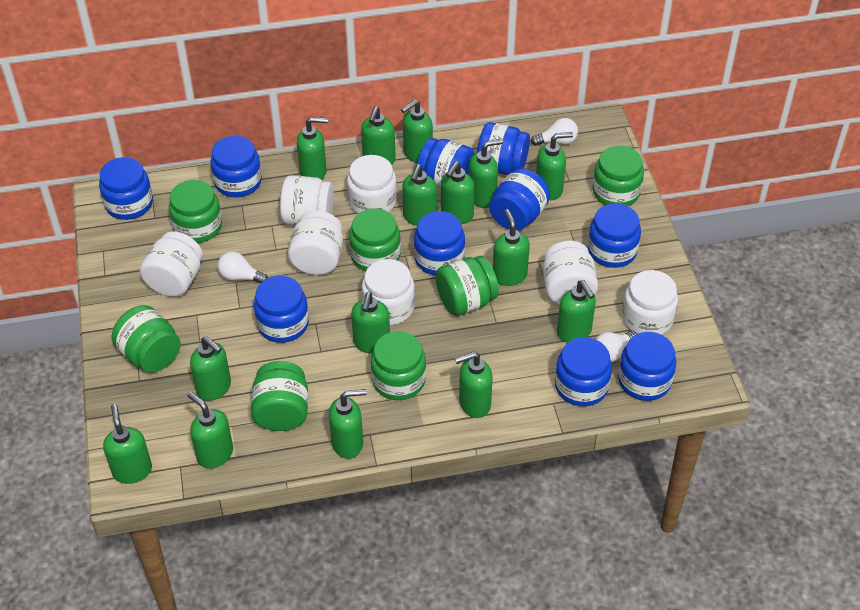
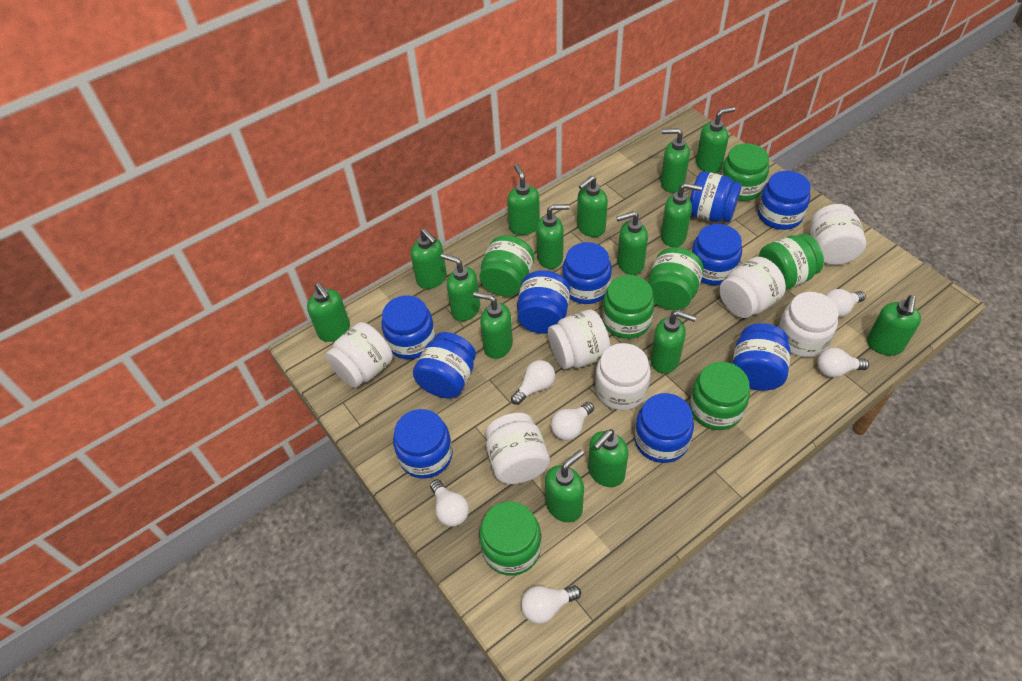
white light bulb: 3 -> 6

